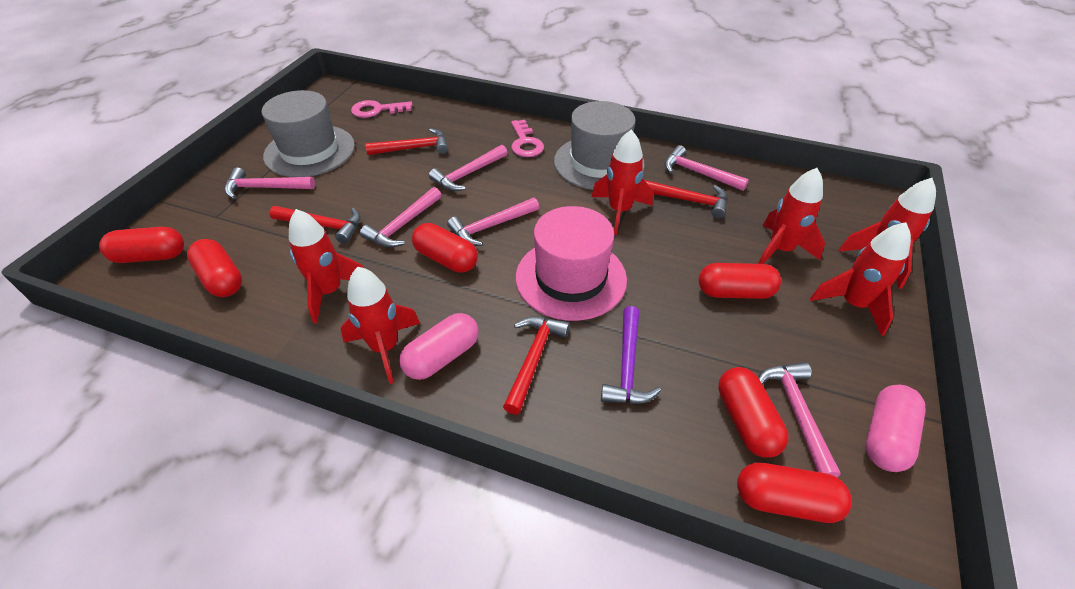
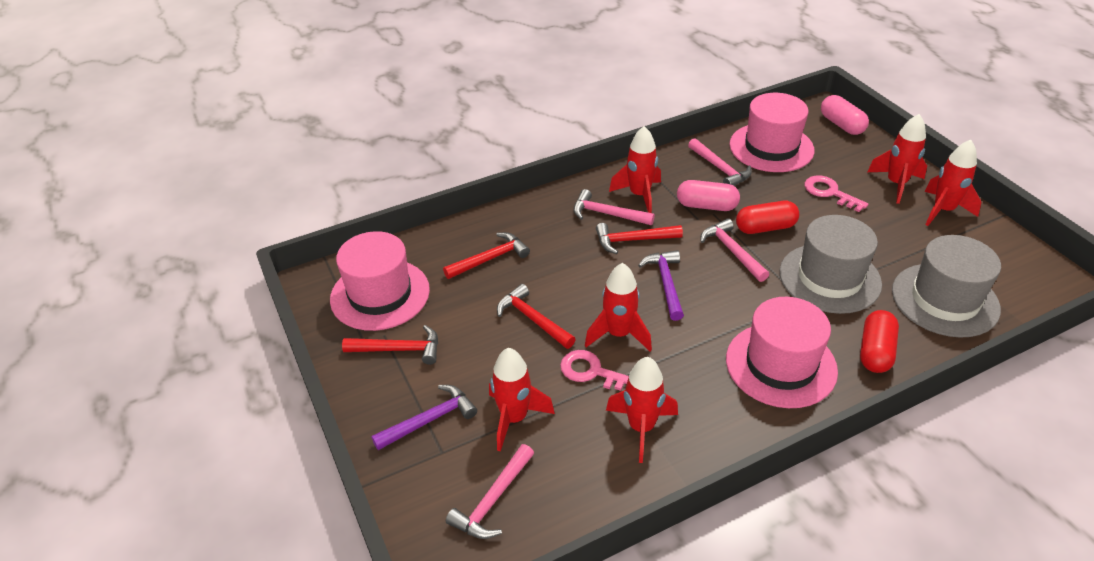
pink hammer: 6 -> 4
pink hat: 1 -> 3
purple hammer: 1 -> 2
red capsule: 6 -> 2

